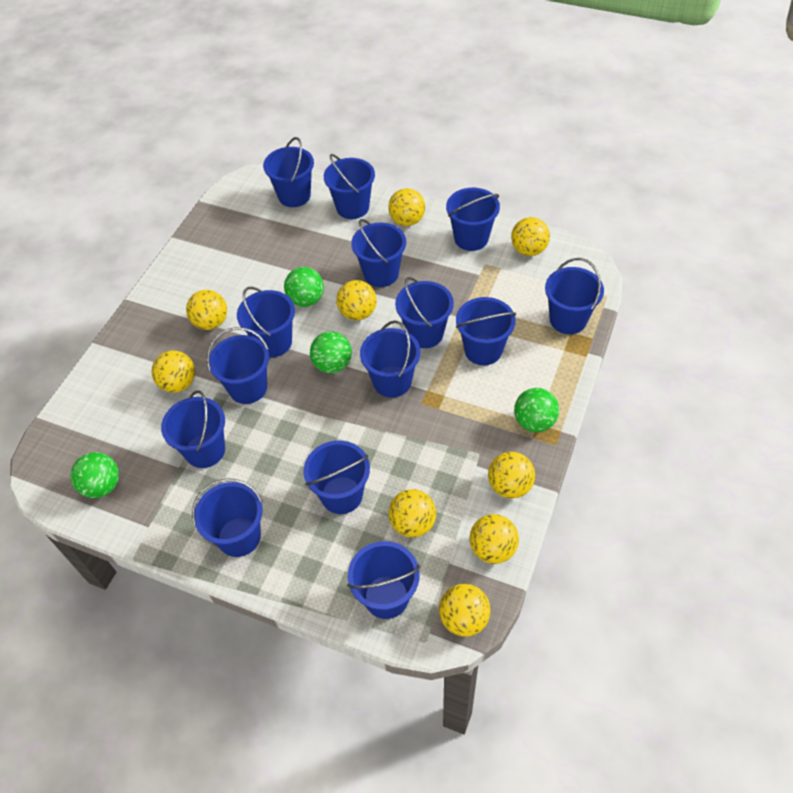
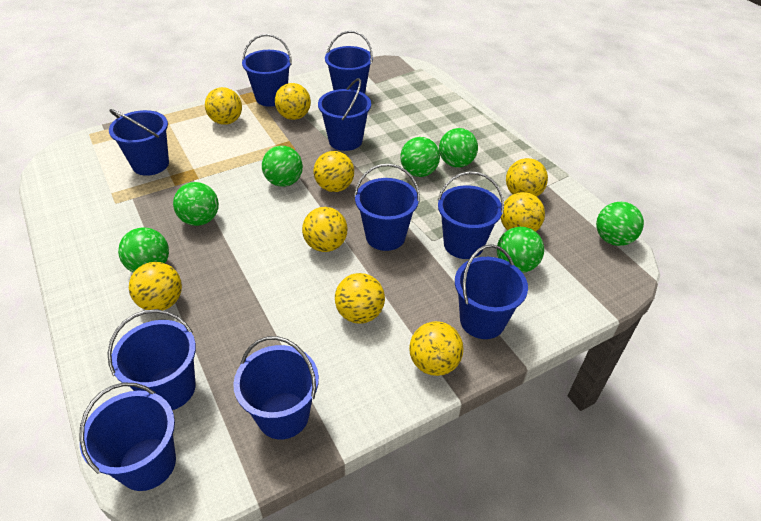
blue bucket: 14 -> 10
green ball: 4 -> 7

